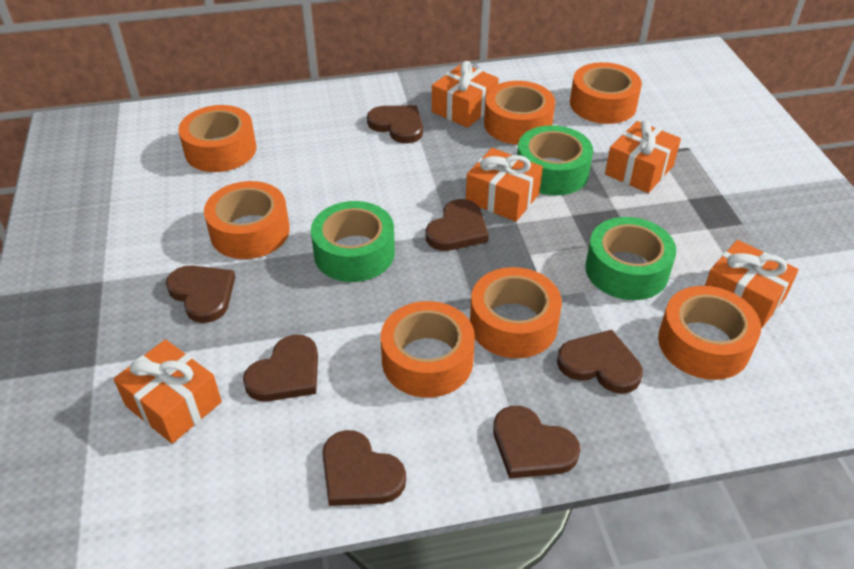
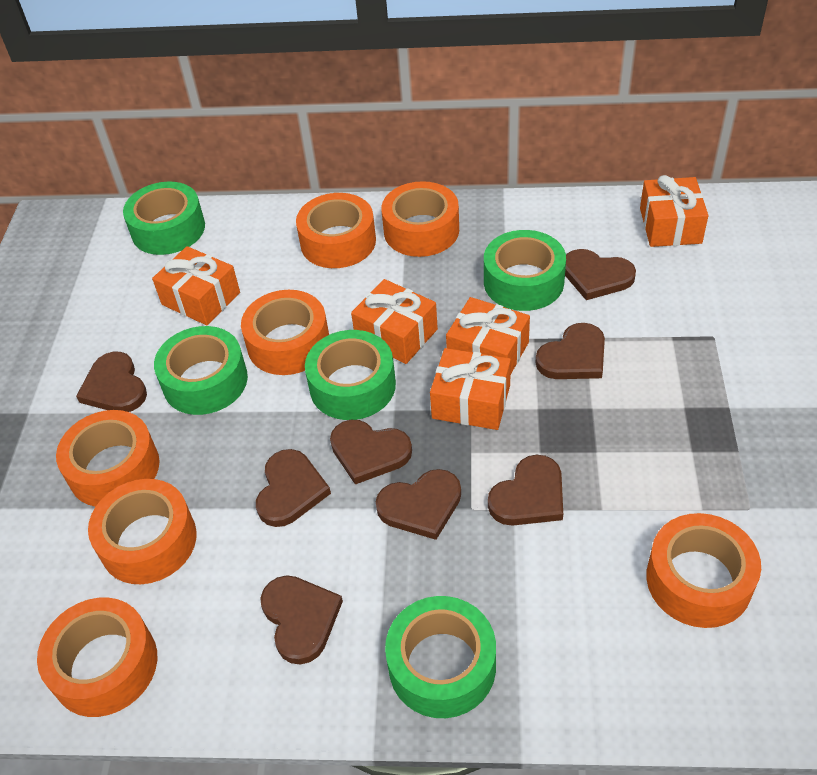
brown heart: 7 -> 8
green tape: 3 -> 5

